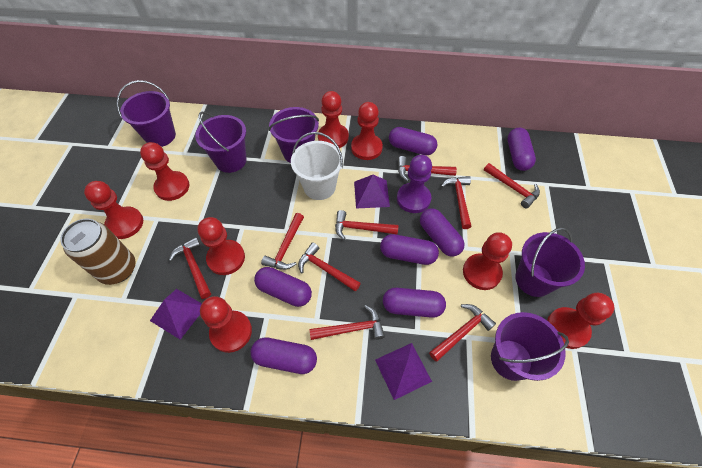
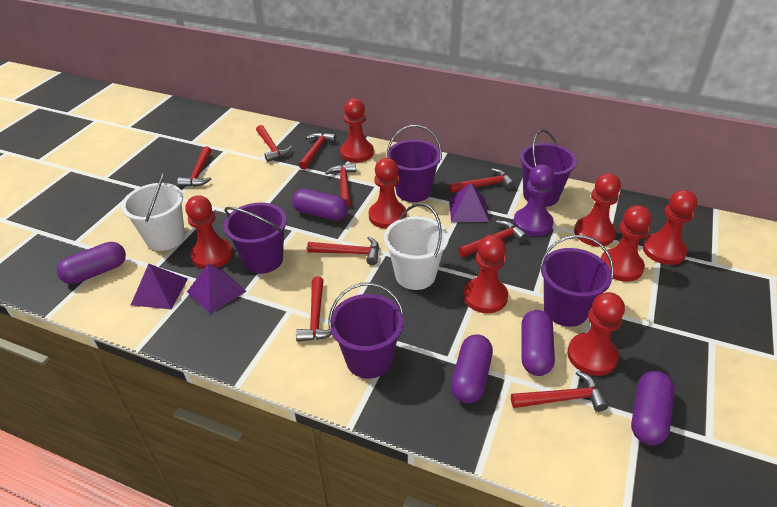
brown can: 1 -> 0
purple capsule: 7 -> 5
white bucket: 1 -> 2

